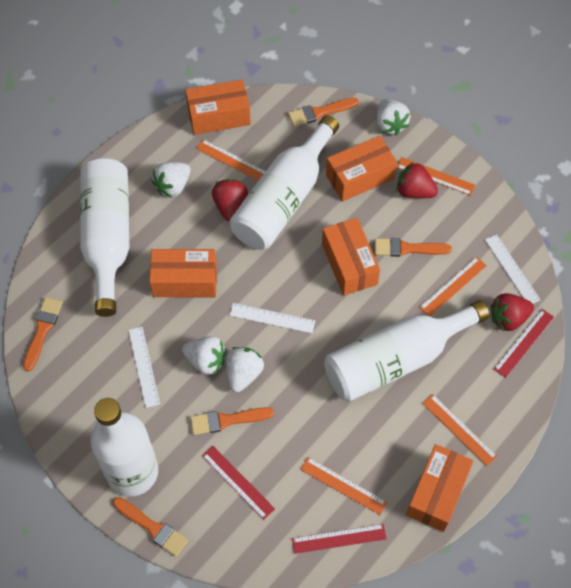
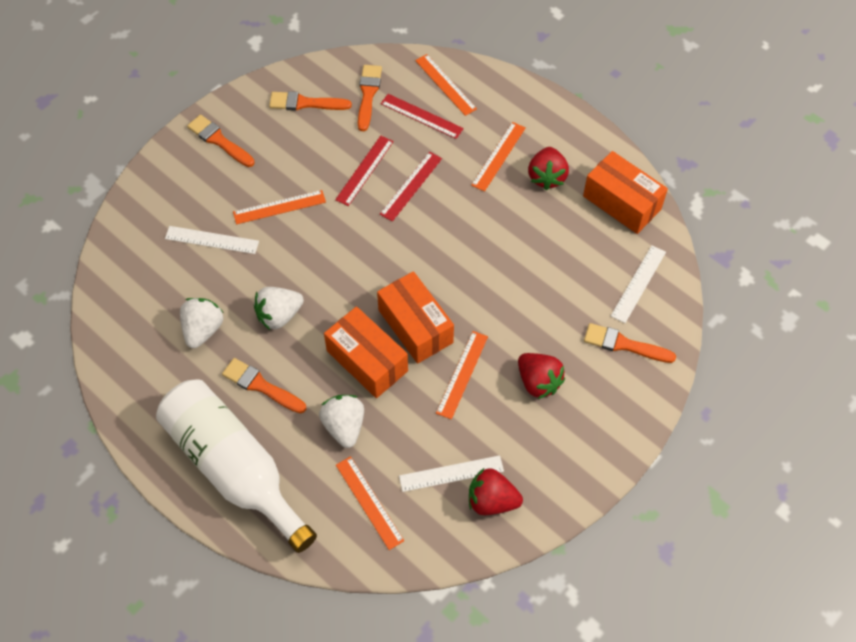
orange box: 5 -> 3
white bottle: 4 -> 1
white strawberry: 4 -> 3

